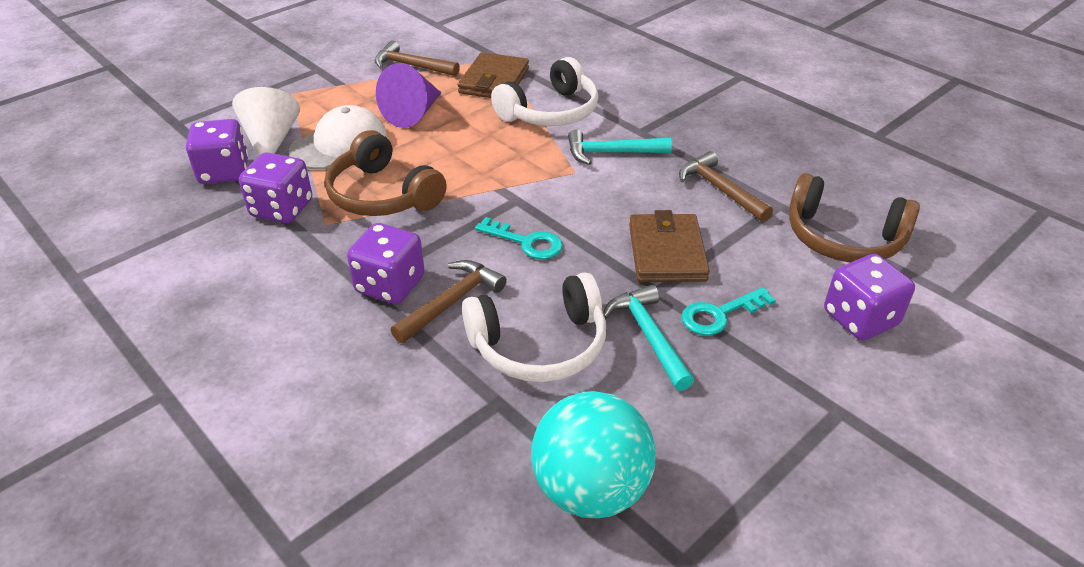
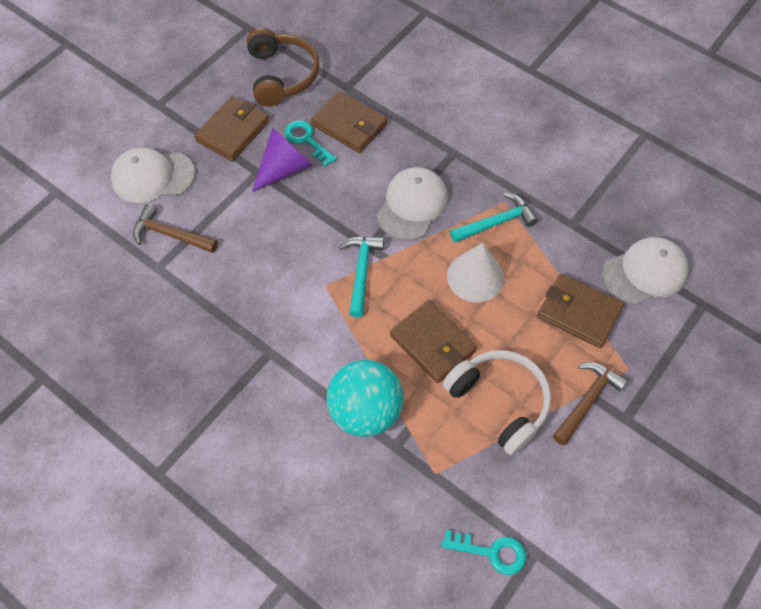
brown hammer: 3 -> 2
brown headphones: 2 -> 1
brown wallet: 2 -> 4
purple dice: 4 -> 0
white cap: 1 -> 3
white headphones: 2 -> 1

